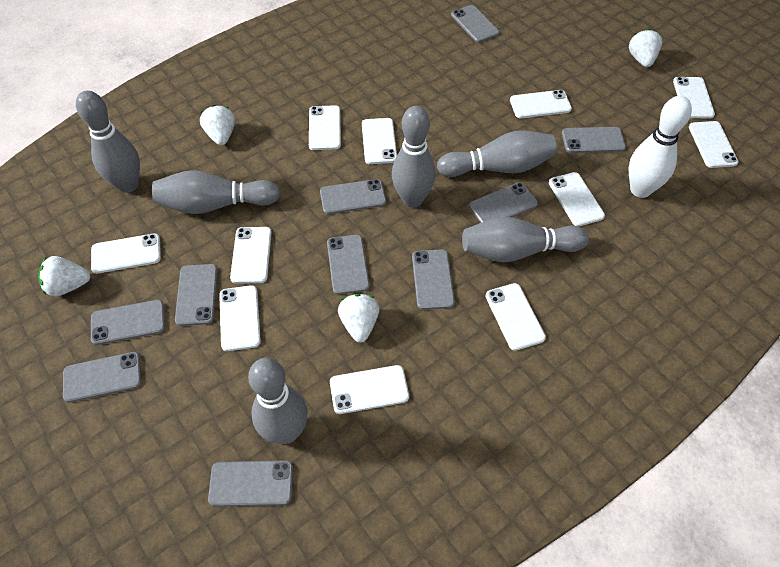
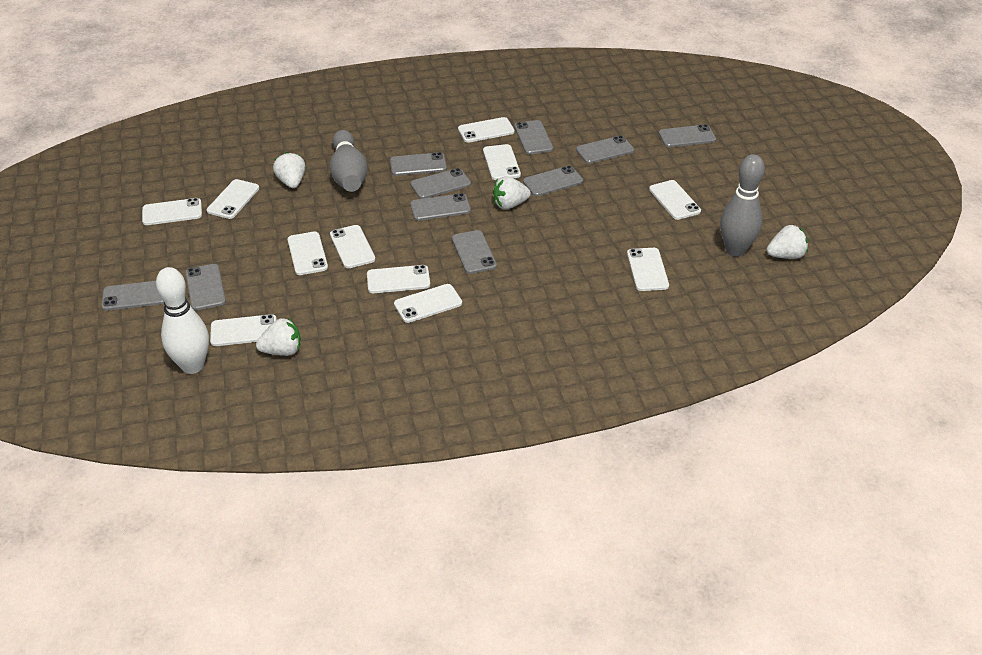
grey bowling pin: 6 -> 2

